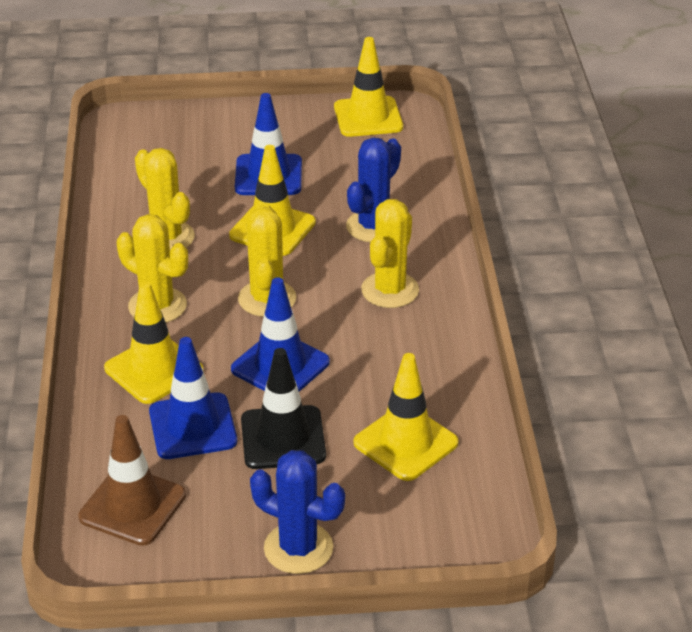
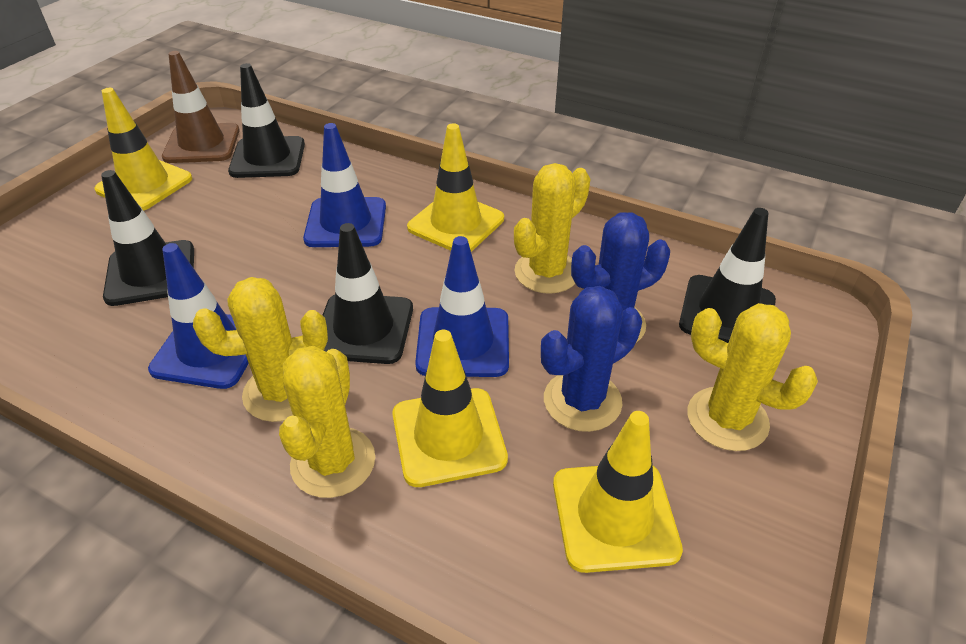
black traffic cone: 1 -> 4

